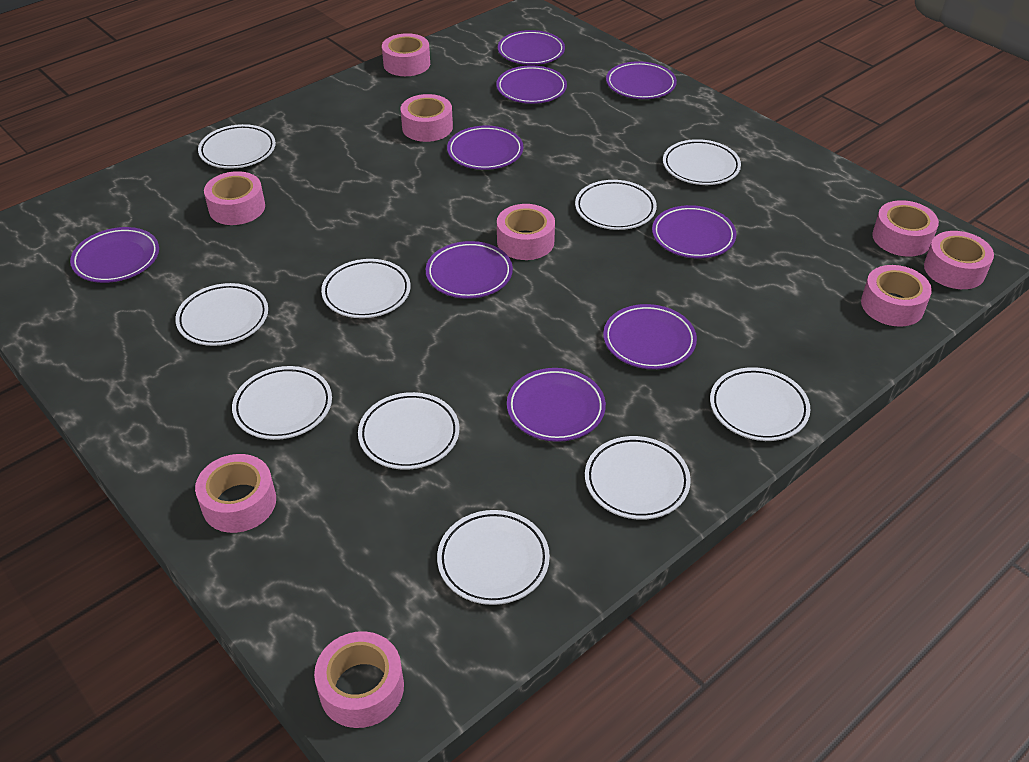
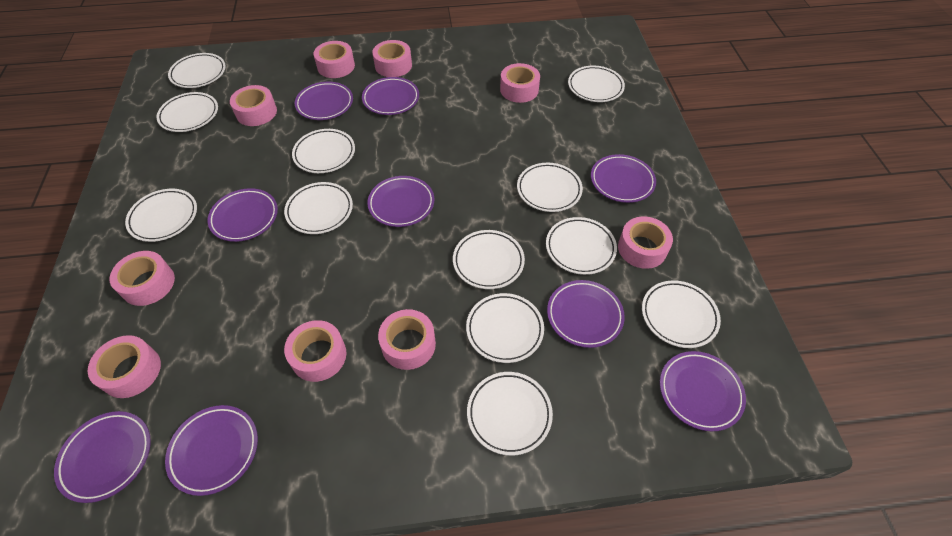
white plate: 10 -> 12

